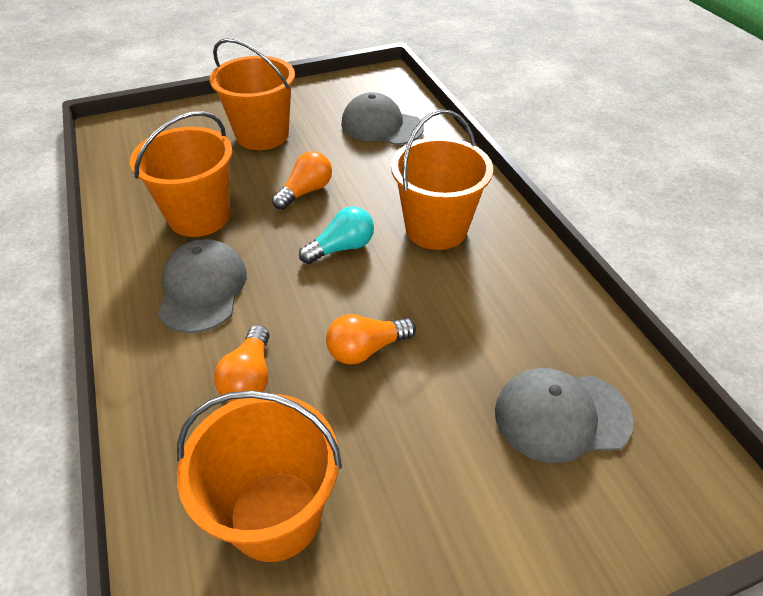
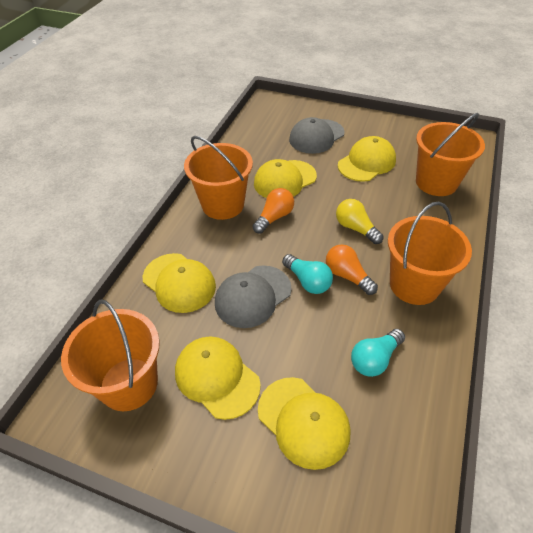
grey cap: 3 -> 2
orange light bulb: 3 -> 2
turquoise light bulb: 1 -> 2
yellow cap: 0 -> 5
yellow light bulb: 0 -> 1

